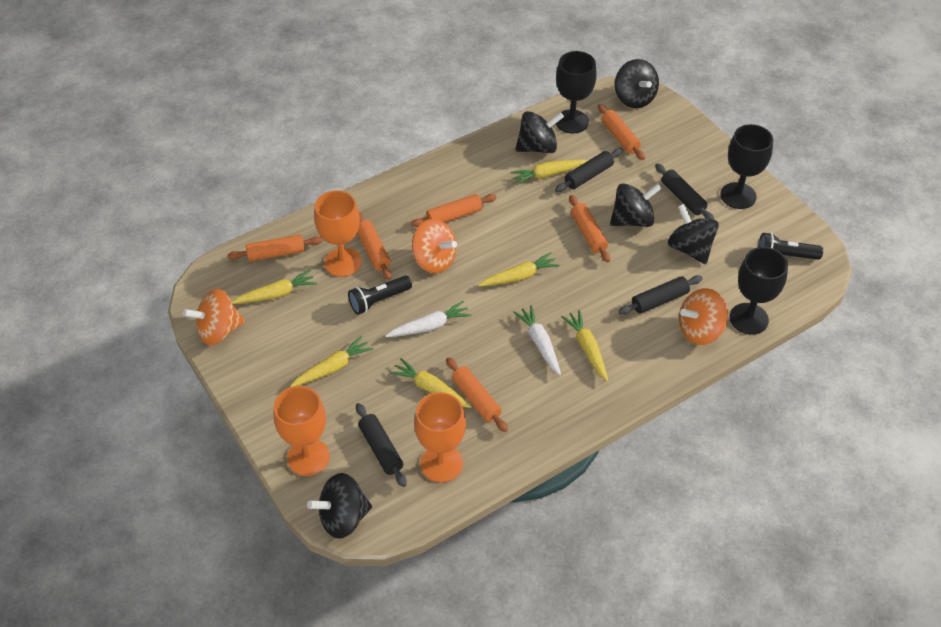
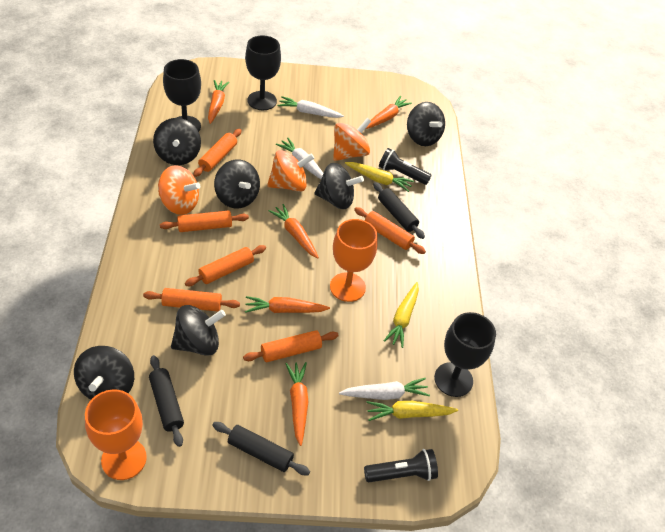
black rolling pin: 4 -> 3
black spinning top: 5 -> 6
orange carrot: 0 -> 5
orange goblet: 3 -> 2
white carrot: 2 -> 3
yellow carrot: 6 -> 3

